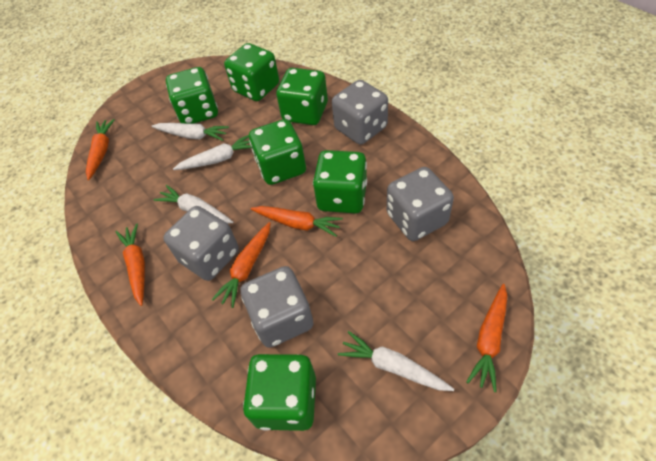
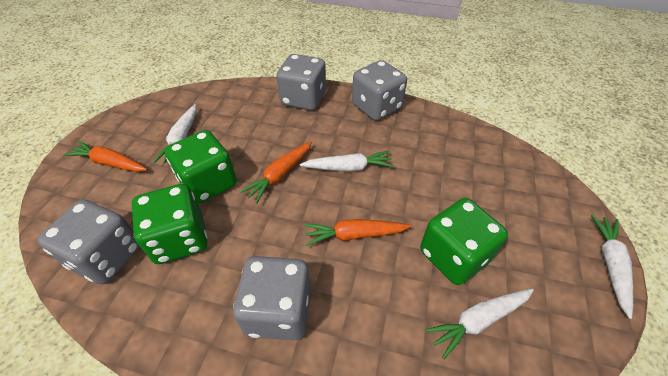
green dice: 6 -> 3
orange carrot: 5 -> 3

